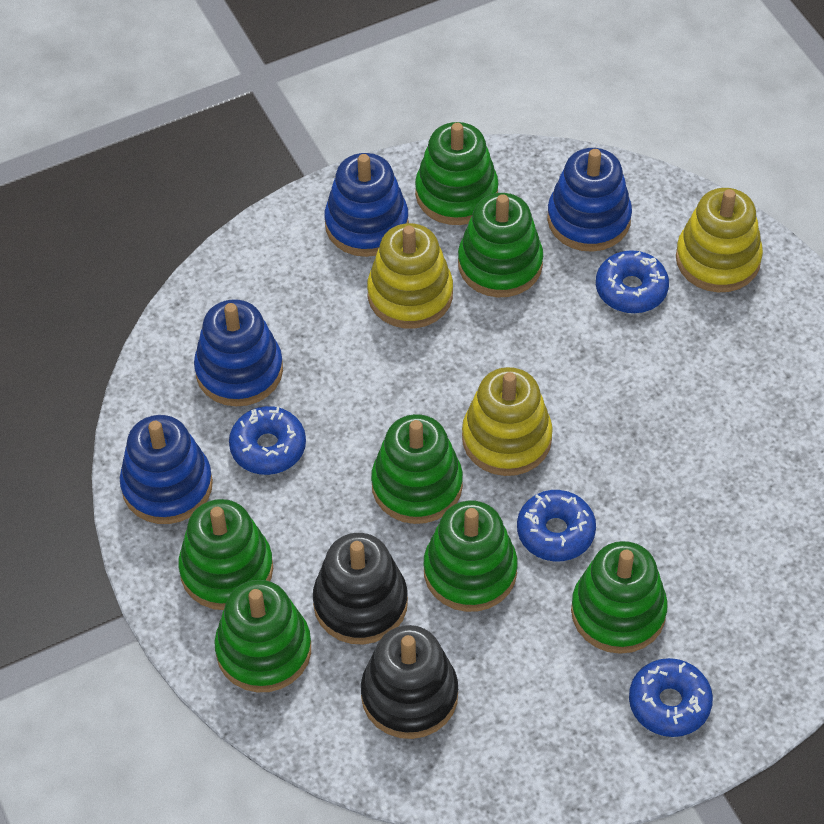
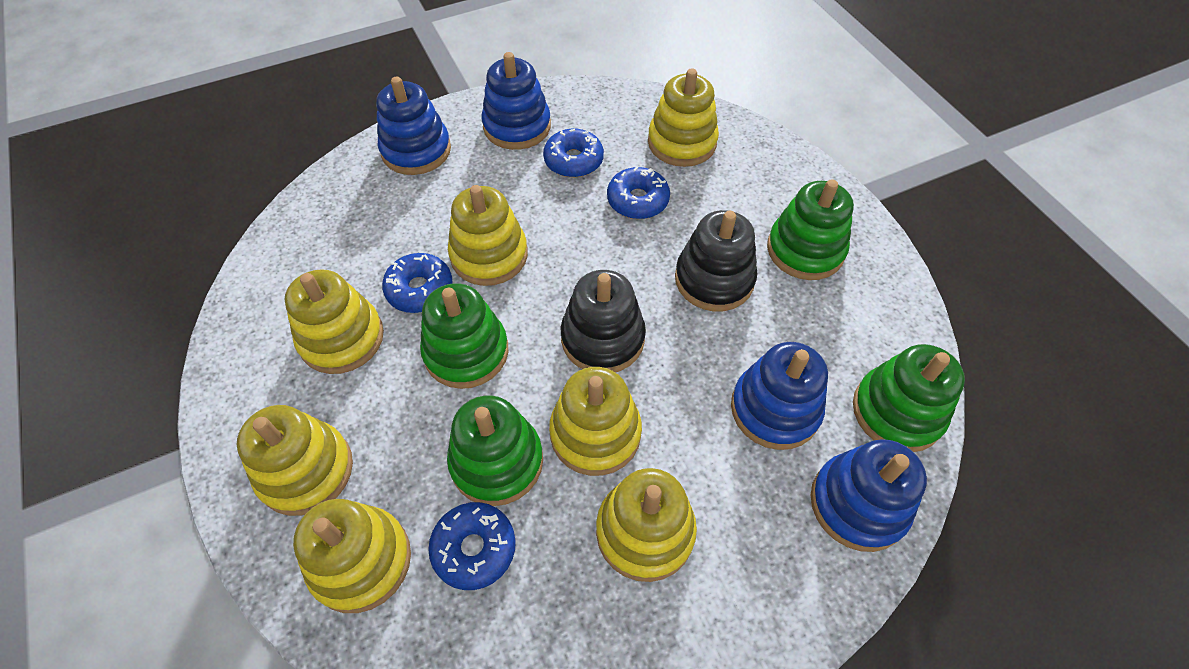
green stacking toy: 7 -> 4
yellow stacking toy: 3 -> 7

